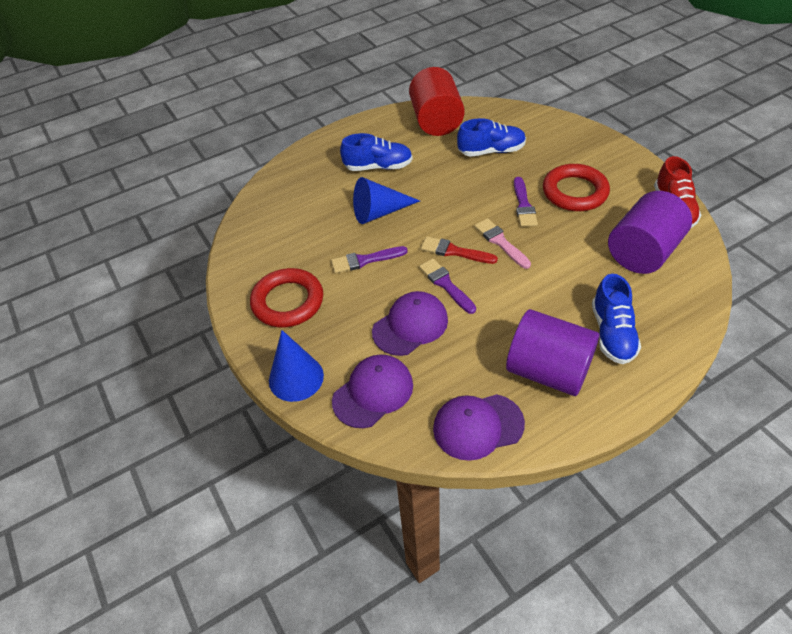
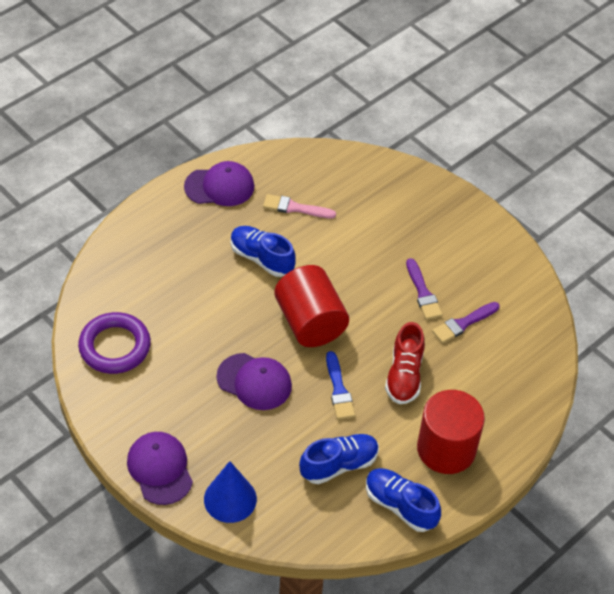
blue brush: 0 -> 1
blue cone: 2 -> 1
purple brush: 3 -> 2
purple cylinder: 2 -> 0
purple ring: 0 -> 1
red brush: 1 -> 0
red cylinder: 1 -> 2
red ring: 2 -> 0

